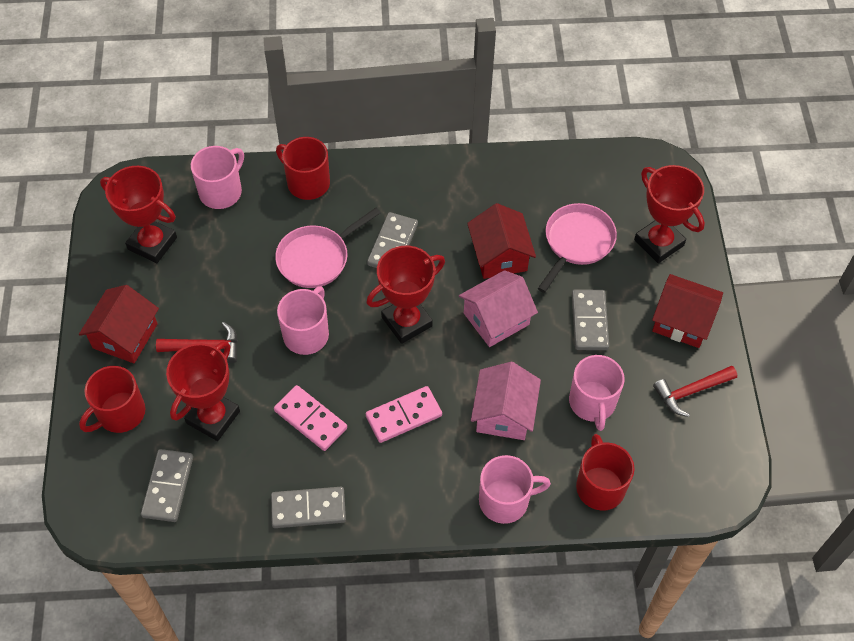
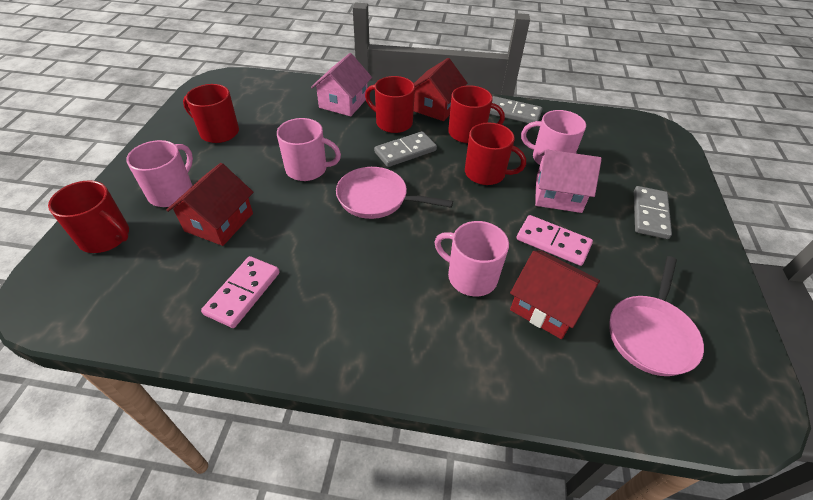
grey domino: 4 -> 3
red hammer: 2 -> 0
red mug: 3 -> 5
red trophy: 4 -> 0

